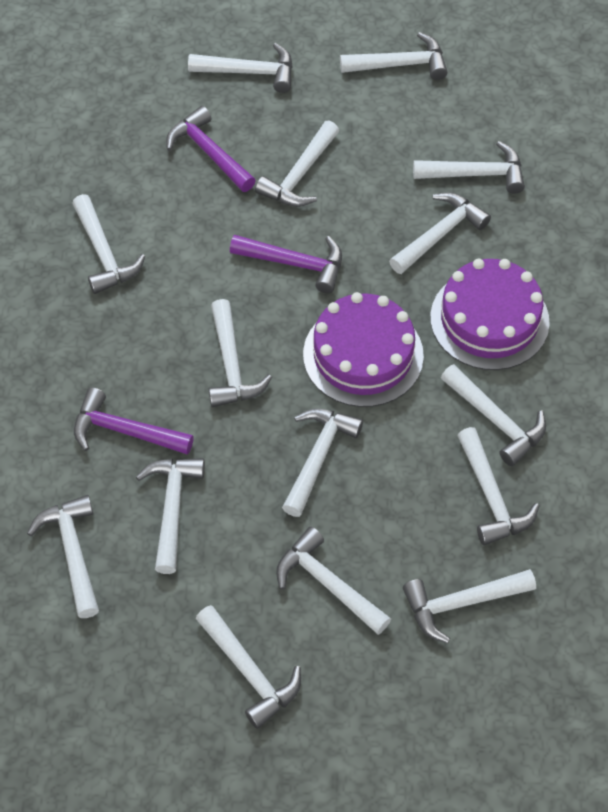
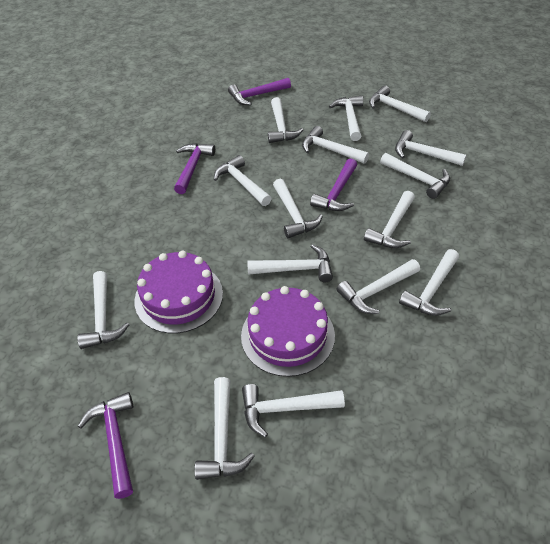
purple hammer: 3 -> 4

